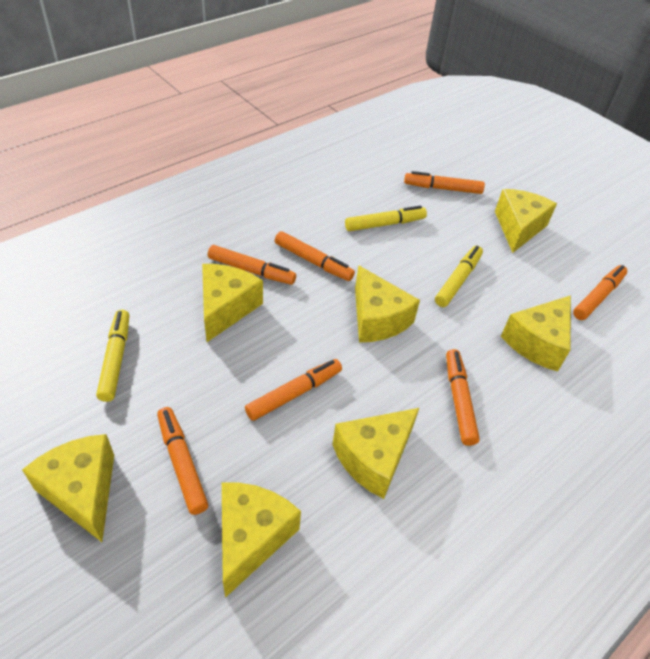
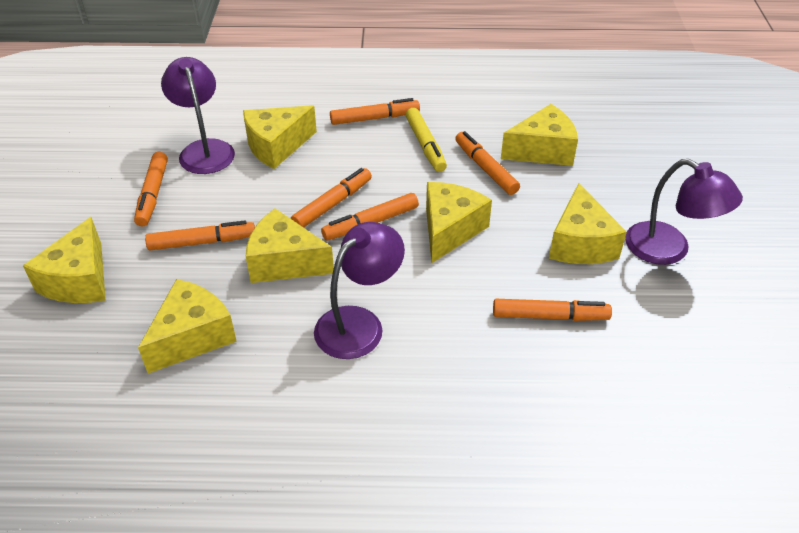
purple lamp: 0 -> 3
yellow marker: 3 -> 1

